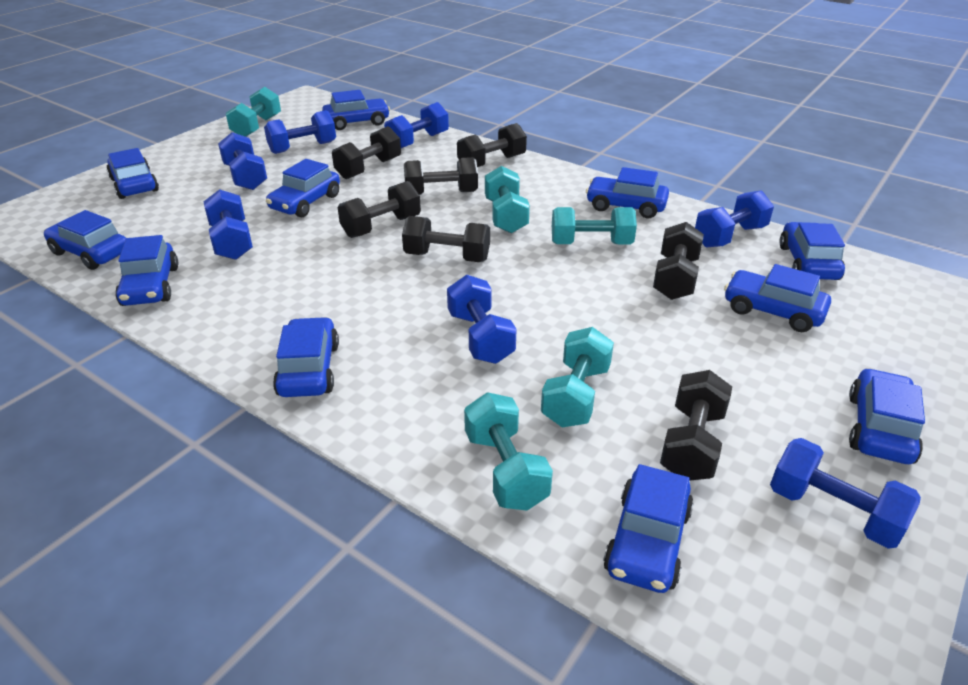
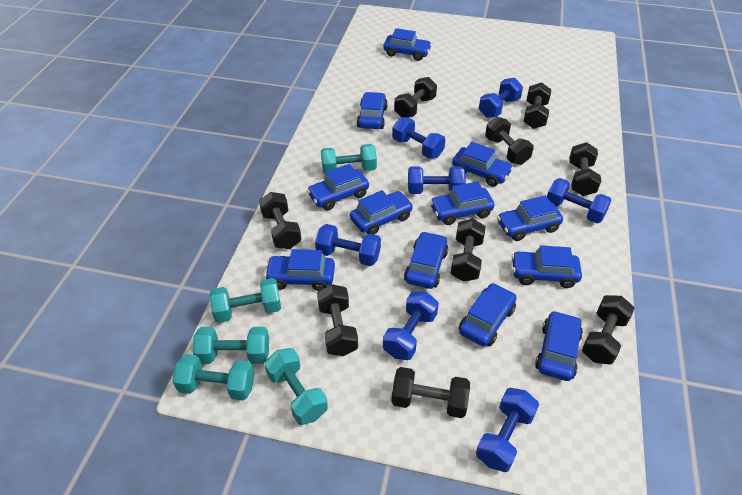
black dumbbell: 7 -> 9
blue car: 11 -> 12

